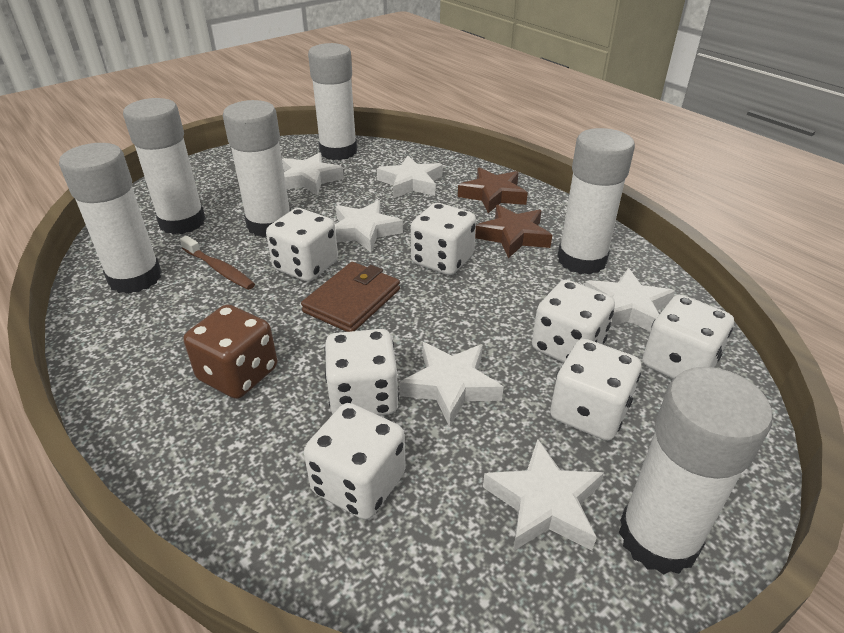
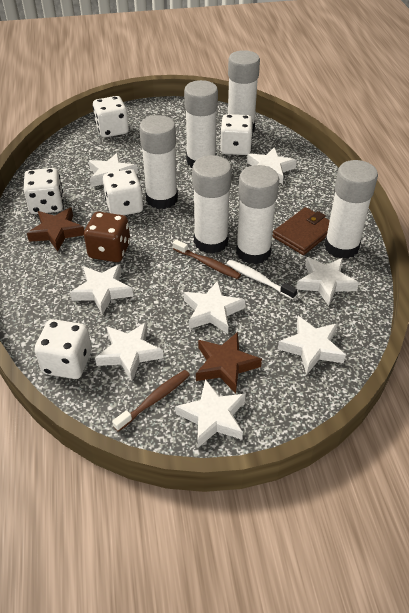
brown toothbrush: 1 -> 2
white dice: 7 -> 5
white star: 6 -> 8
white toothbrush: 0 -> 1

